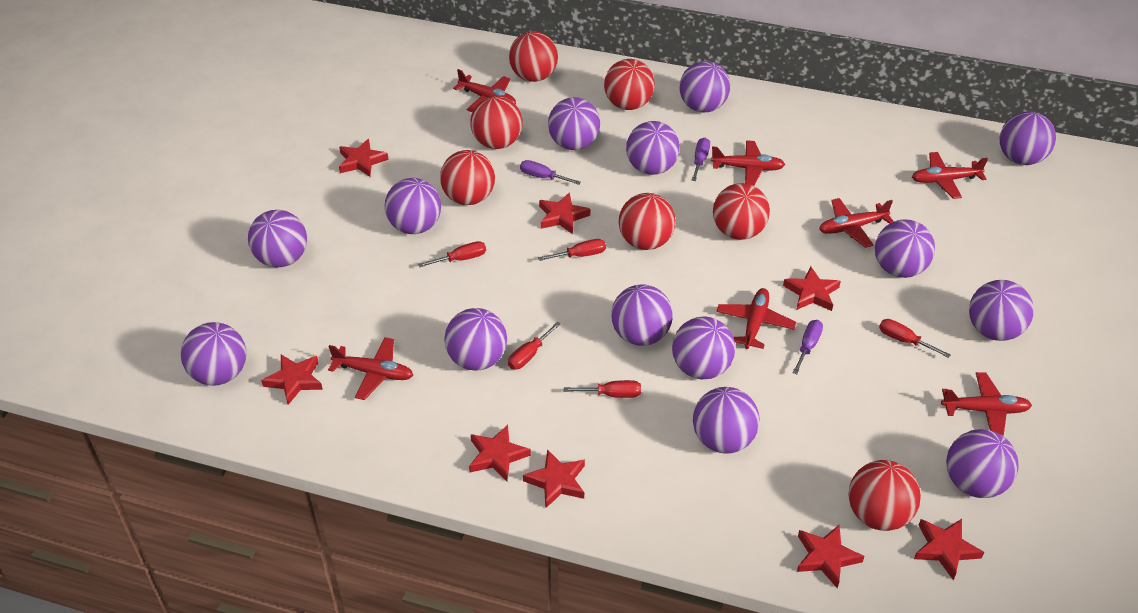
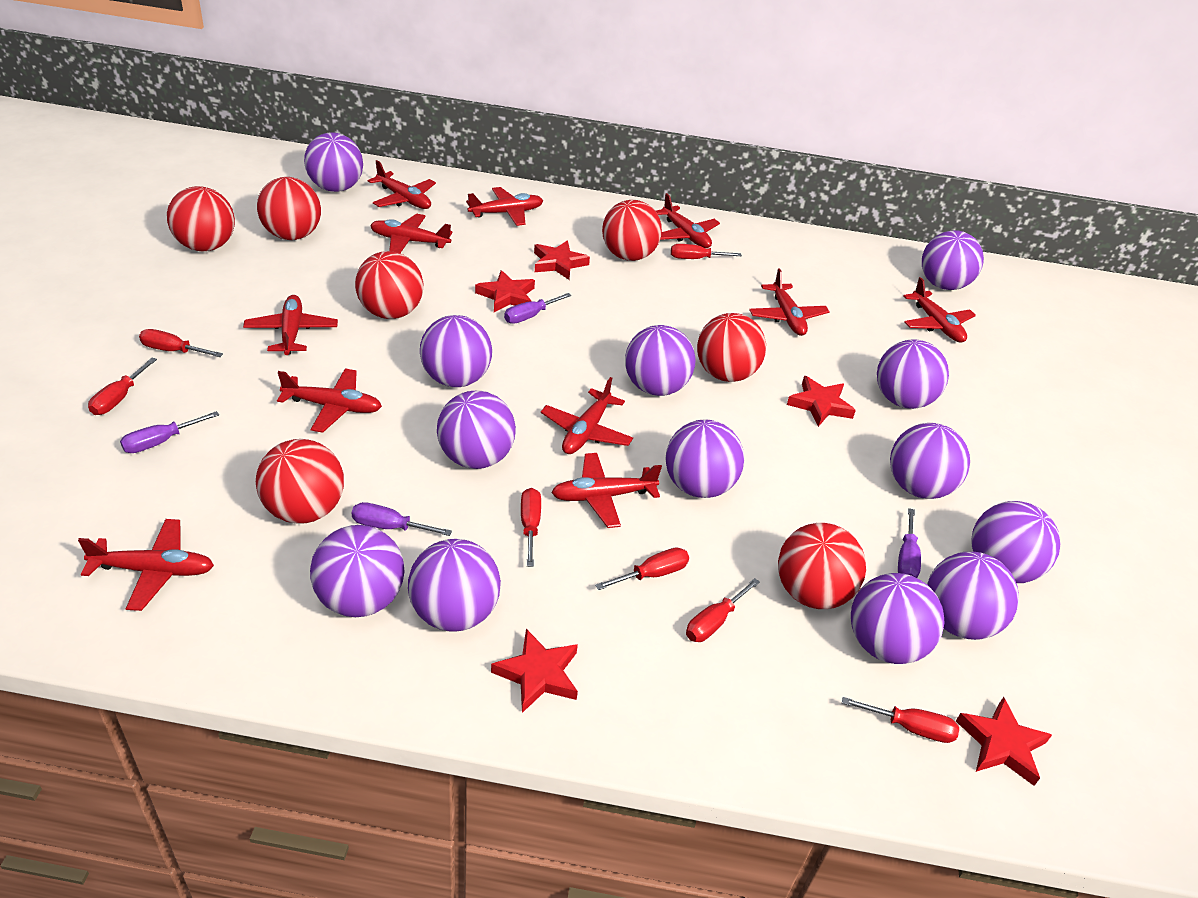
purple ball: 14 -> 13
purple screwdriver: 3 -> 4
red plane: 7 -> 11
red screwdriver: 5 -> 7
red star: 8 -> 5

